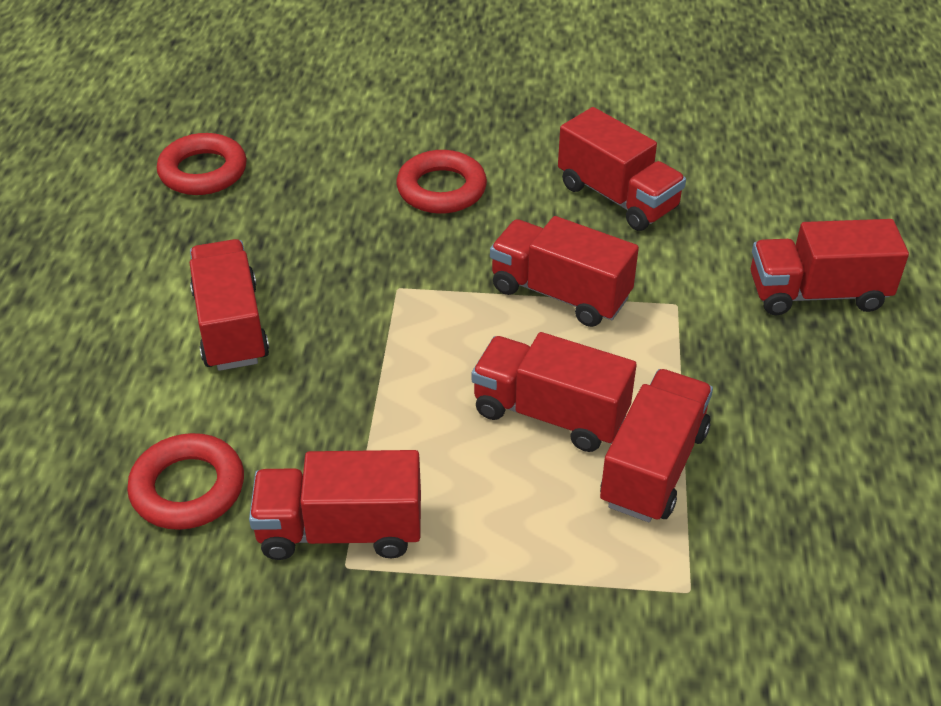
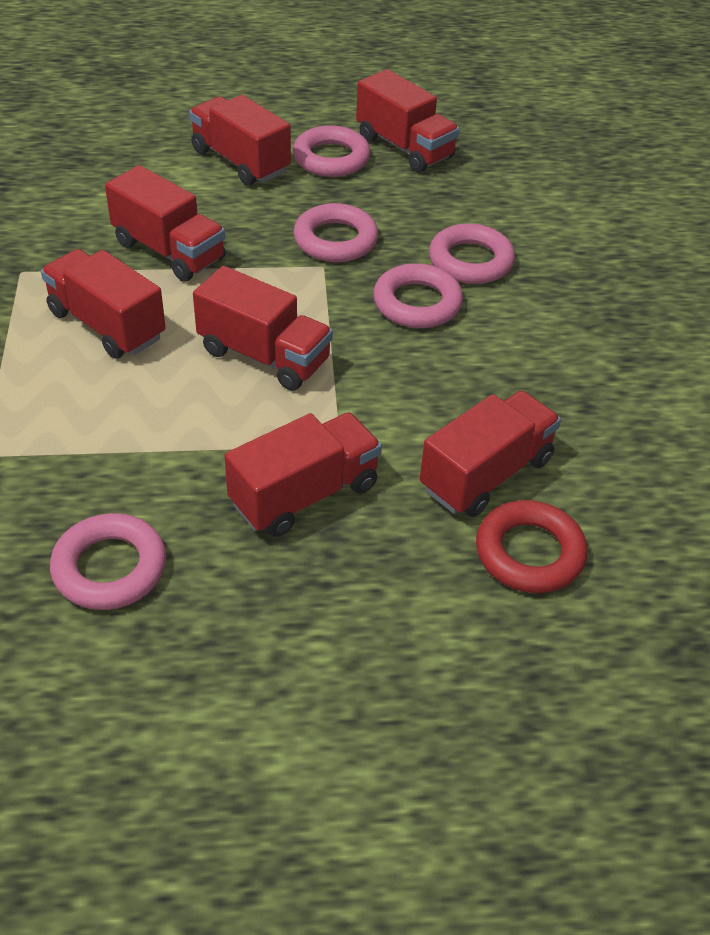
pink ring: 0 -> 5
red ring: 3 -> 1

